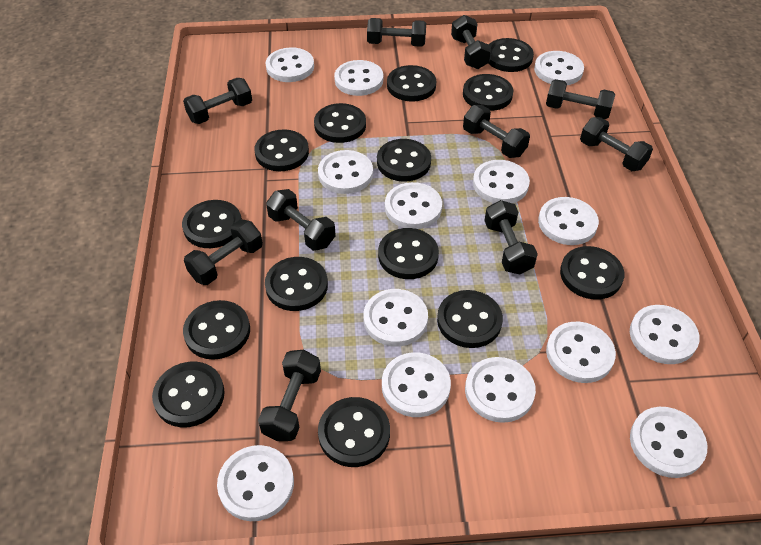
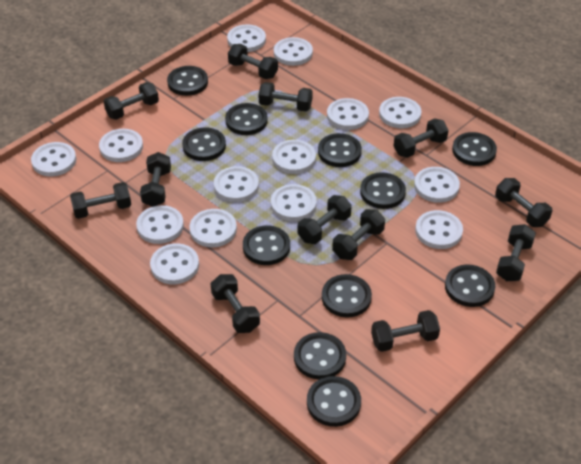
black button: 14 -> 11
black dumbbell: 10 -> 12

